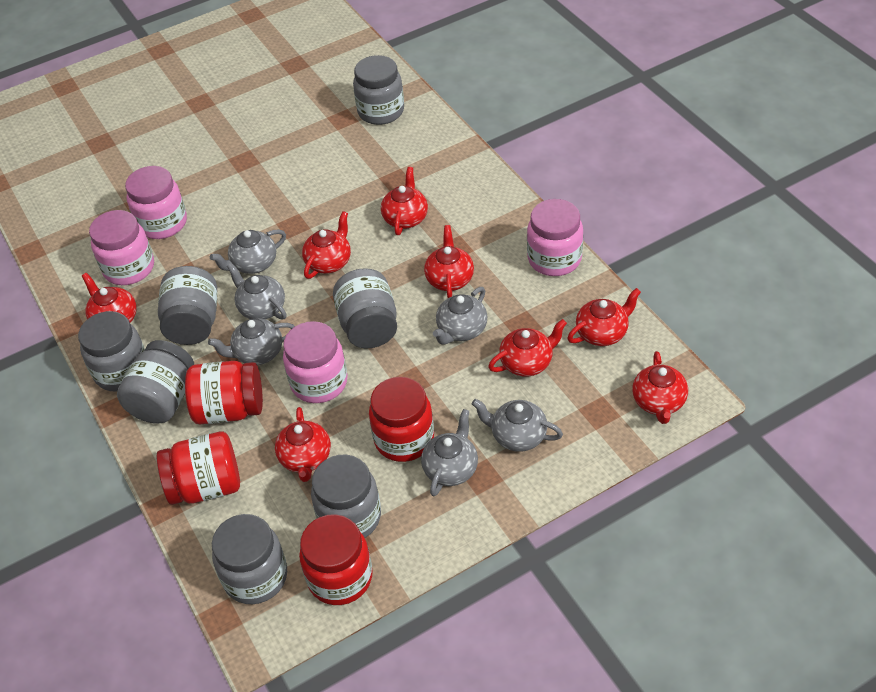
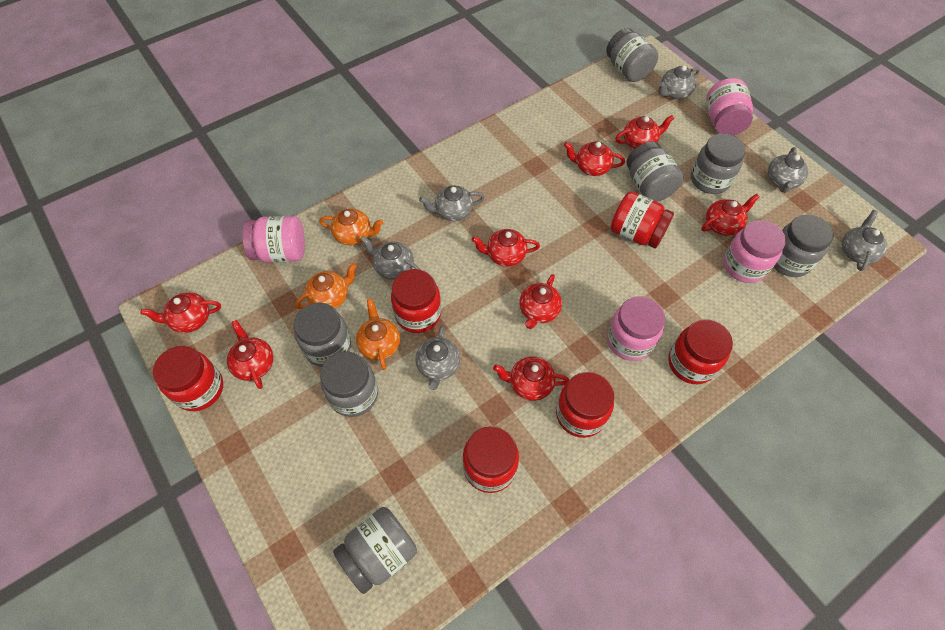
orange teapot: 0 -> 3
red jar: 4 -> 6

